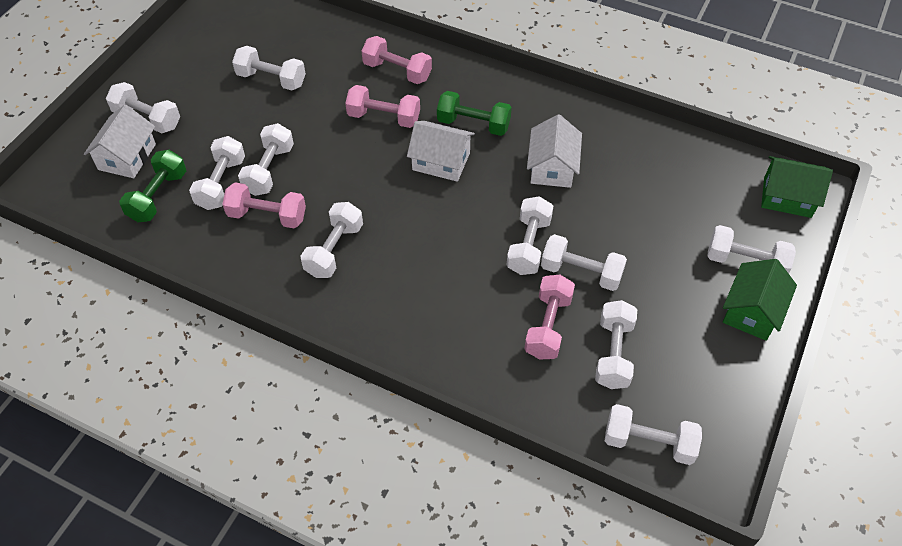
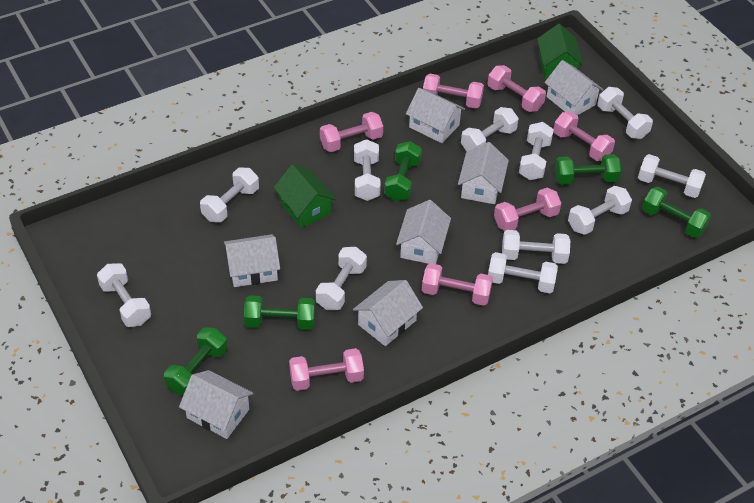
green dumbbell: 2 -> 5
pink dumbbell: 4 -> 7
white dumbbell: 10 -> 11
white house: 3 -> 7

